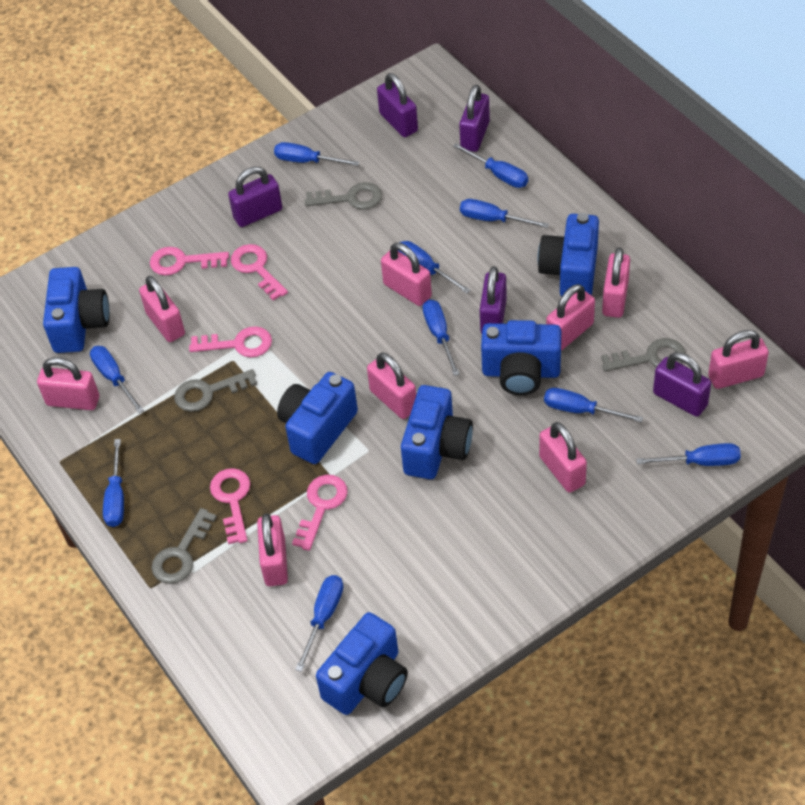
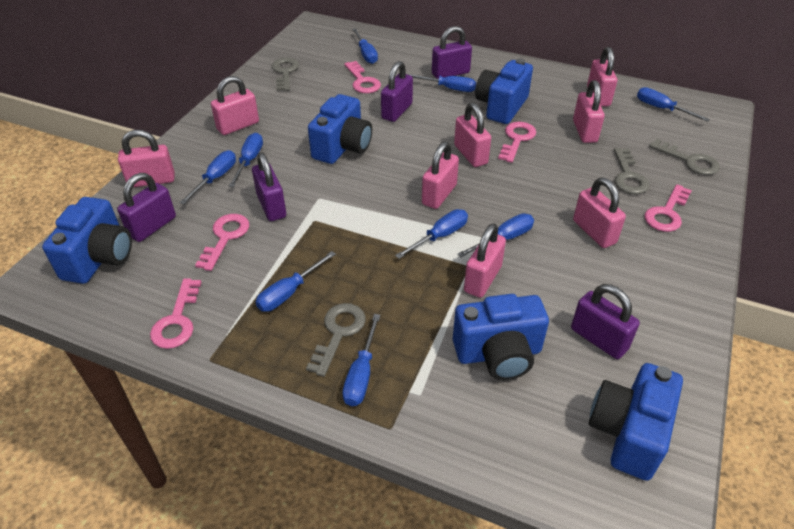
blue camera: 6 -> 5
blue screwdriver: 10 -> 9
pink padlock: 9 -> 8

